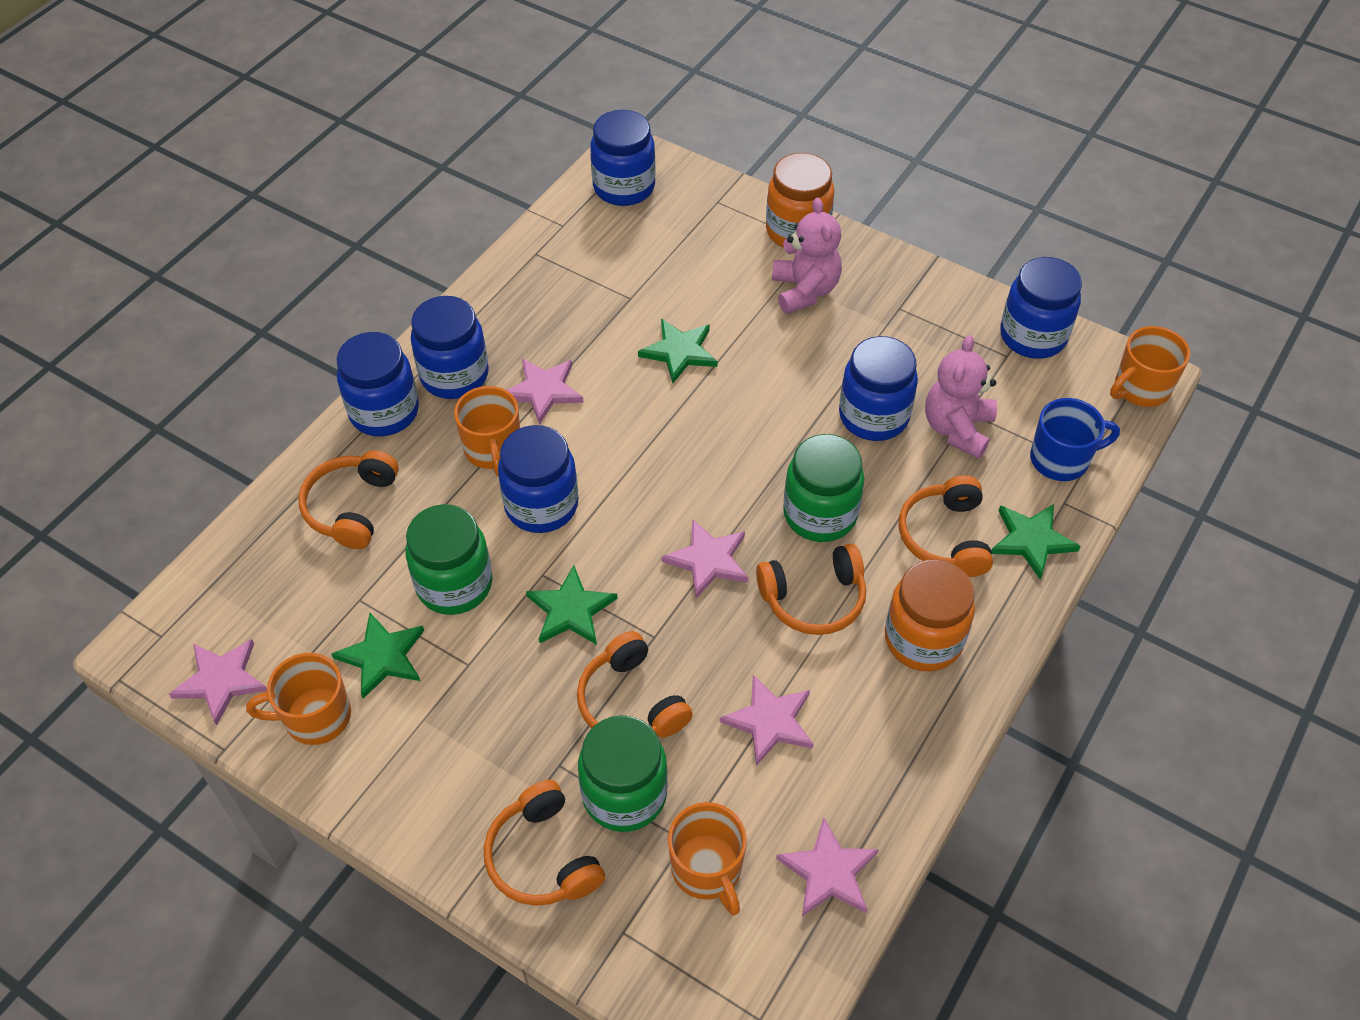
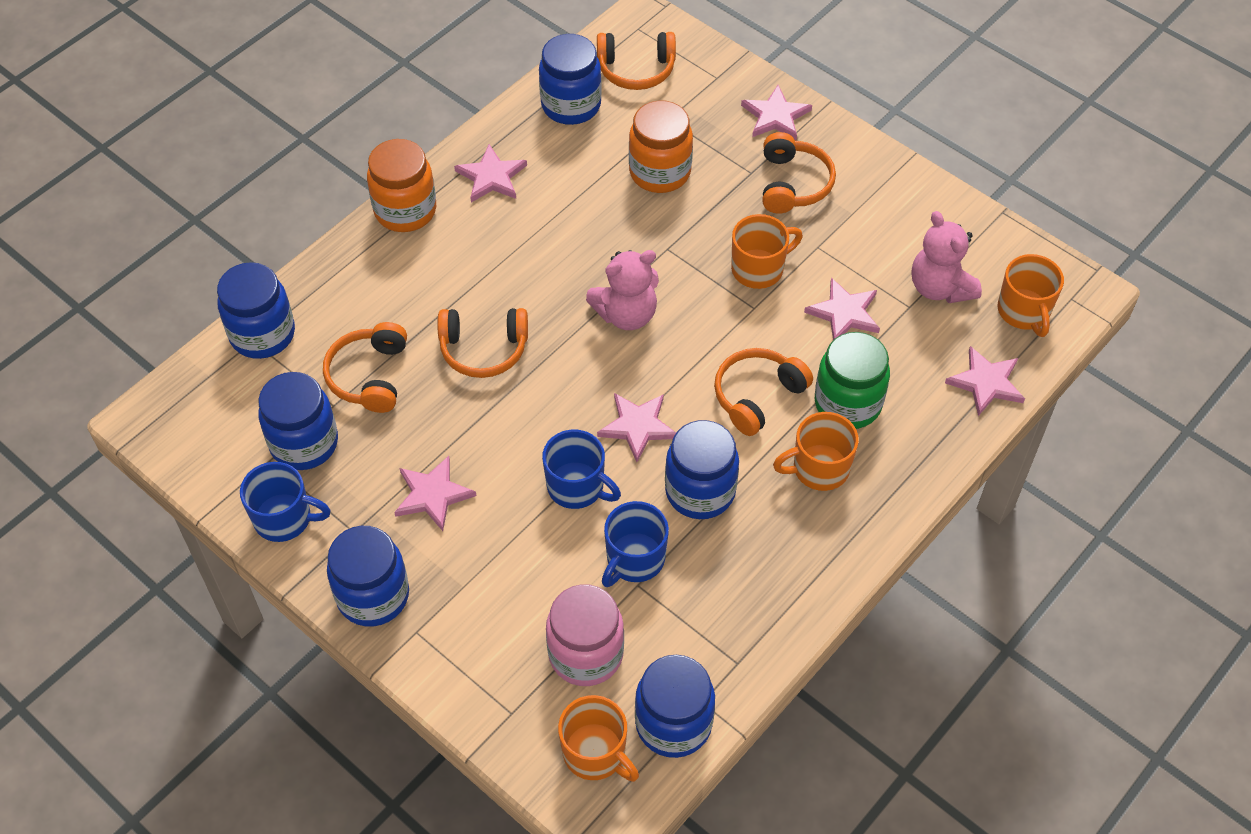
blue mug: 1 -> 3
green jar: 3 -> 1
green star: 4 -> 0
pink jar: 0 -> 1
pink star: 5 -> 6

